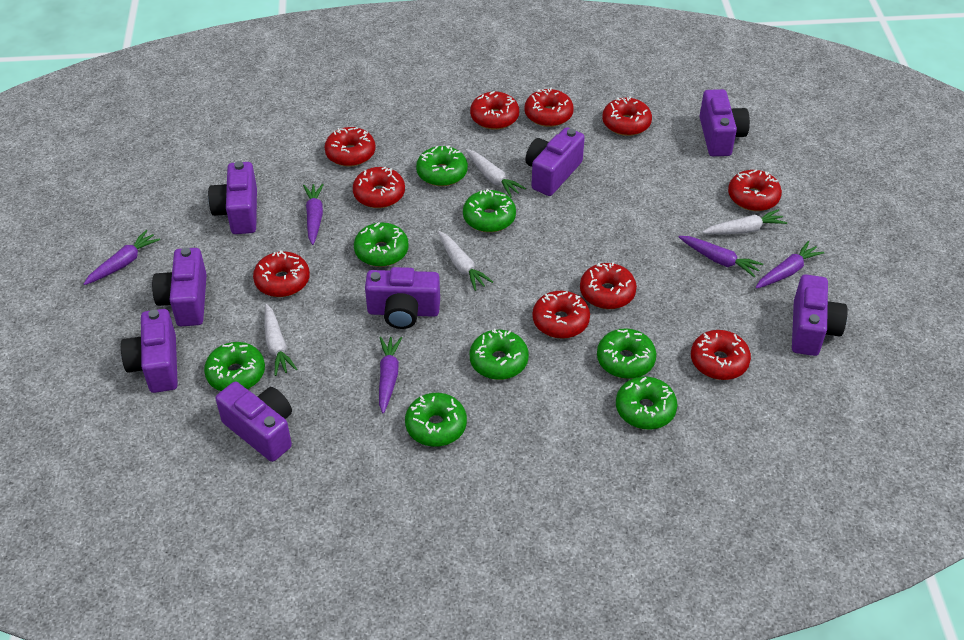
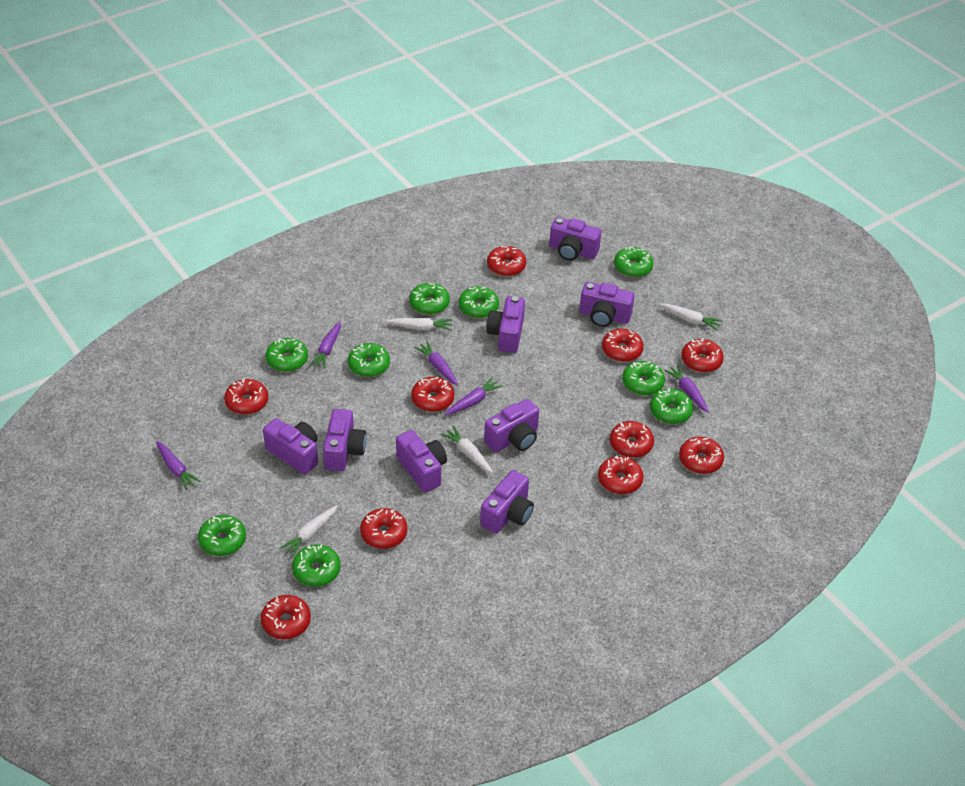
green donut: 8 -> 9

